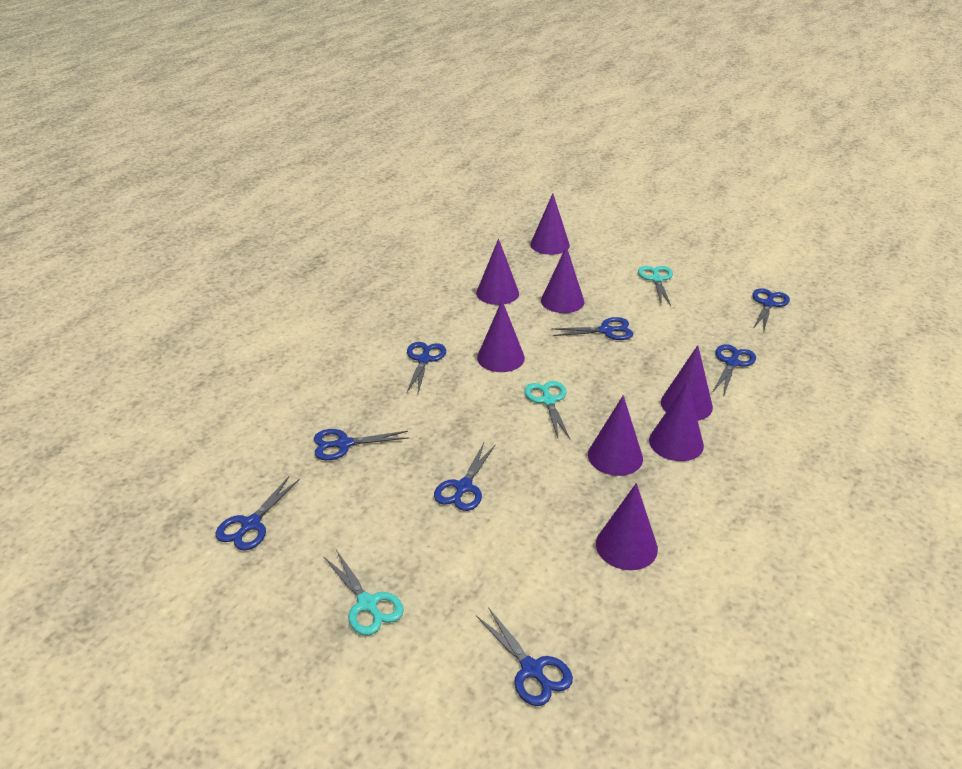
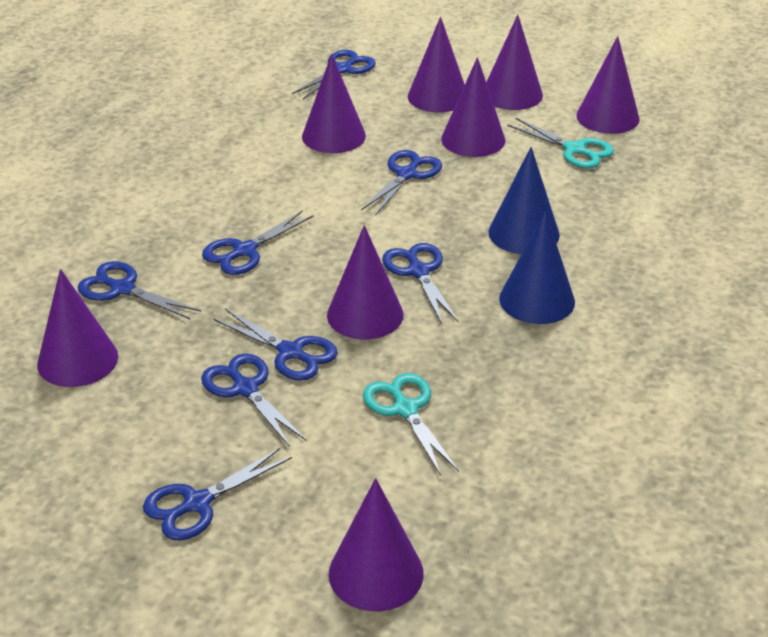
blue cone: 0 -> 2
turquoise scissors: 3 -> 2

